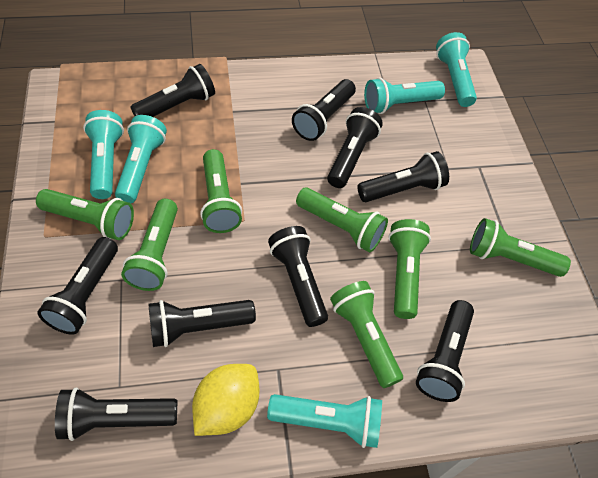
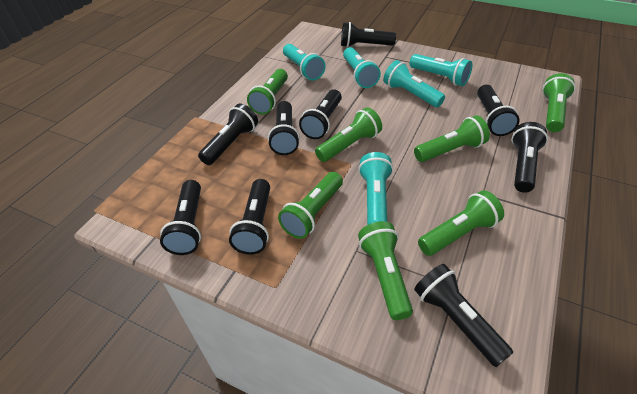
yellow lemon: 1 -> 0

